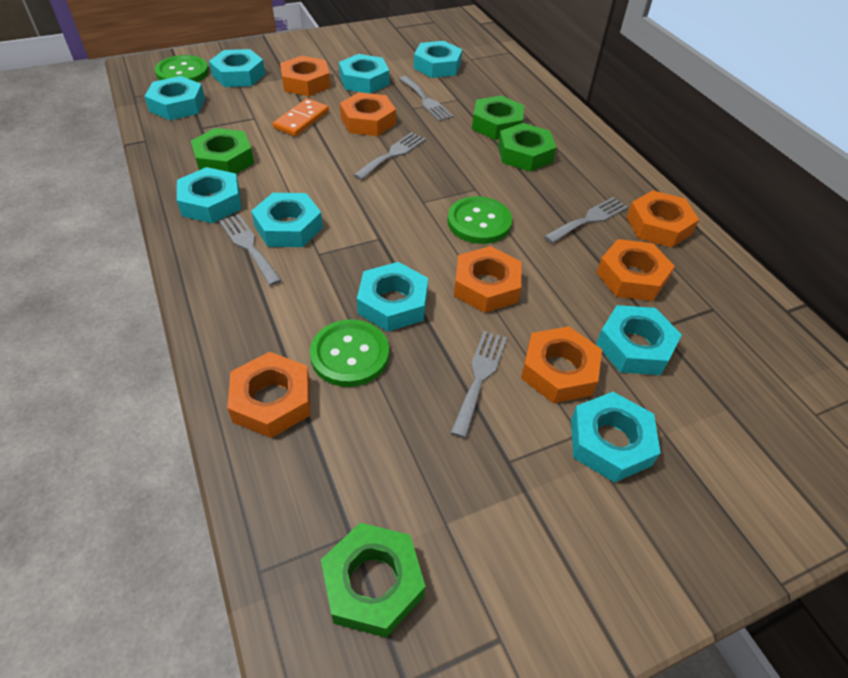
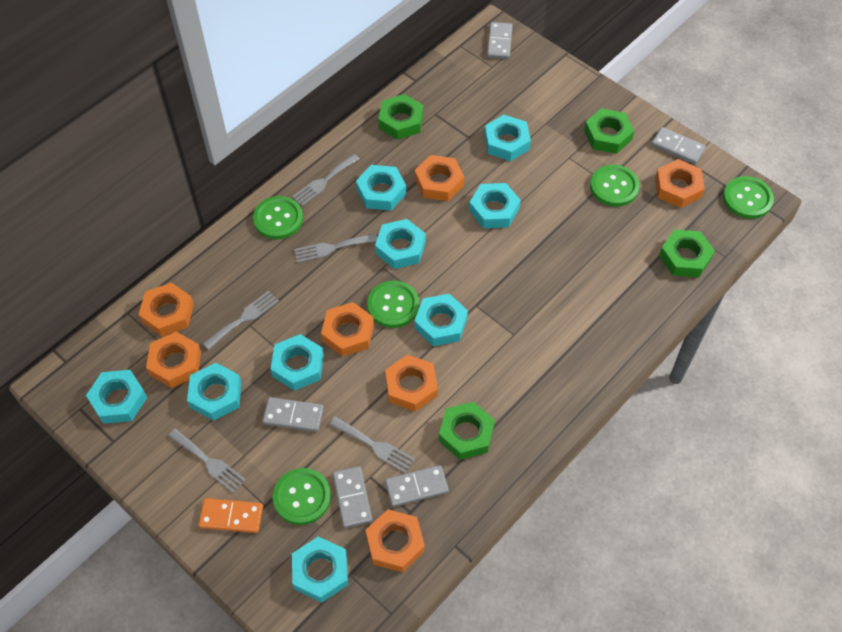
green button: 3 -> 5
grey domino: 0 -> 5

